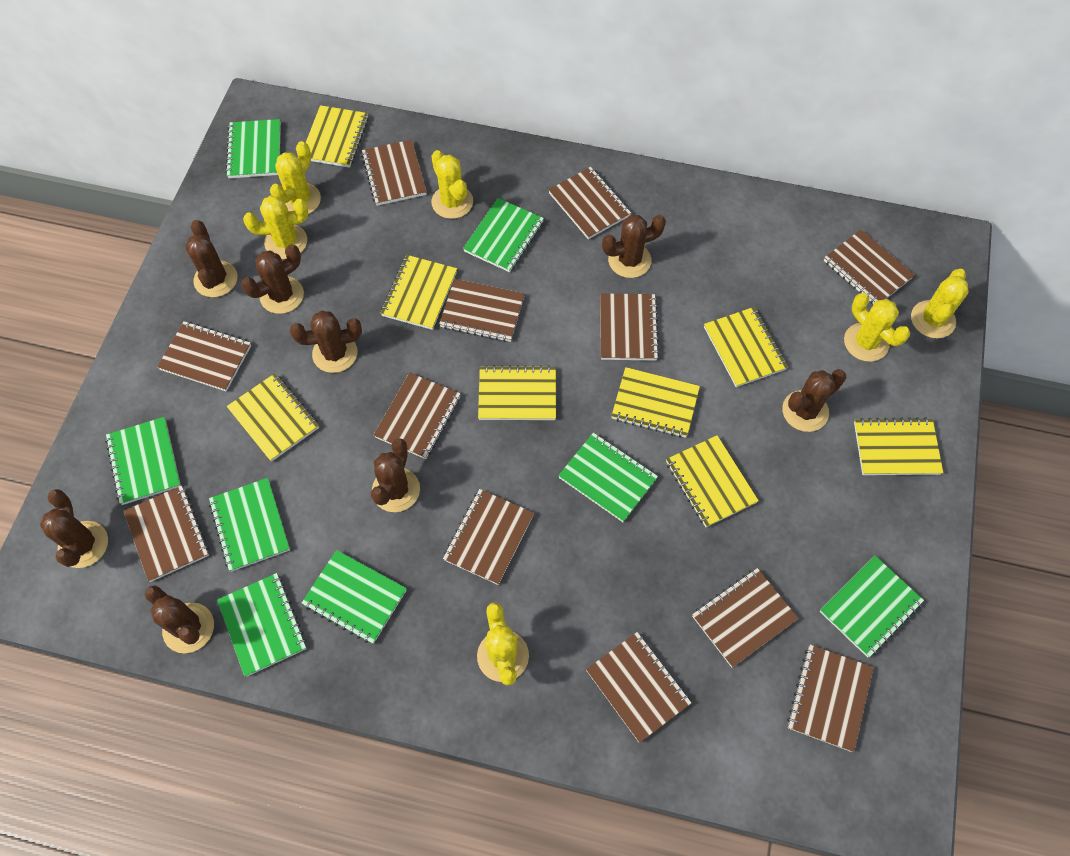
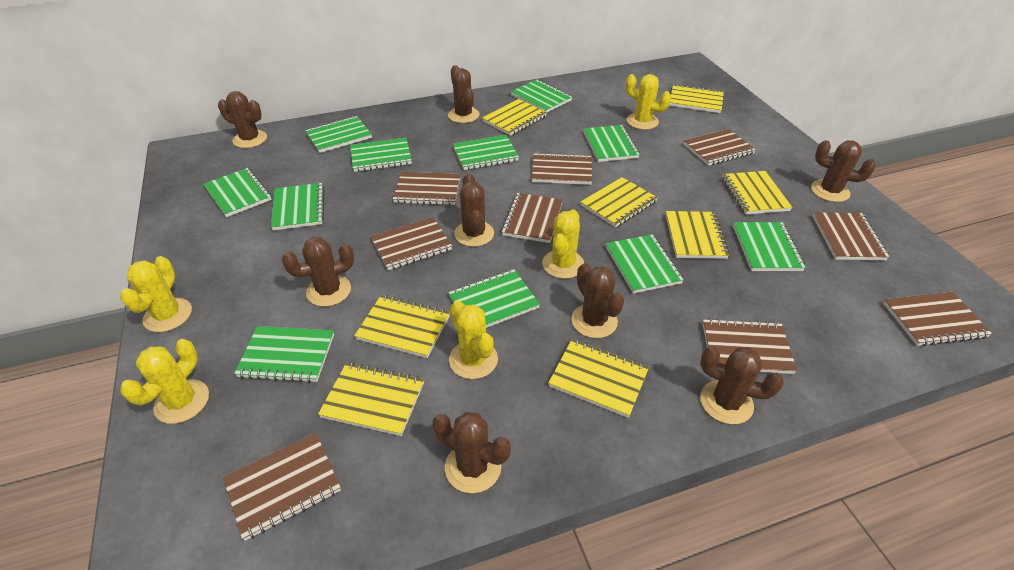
brown notebook: 12 -> 9
green notebook: 8 -> 11
yellow cactus: 6 -> 5

